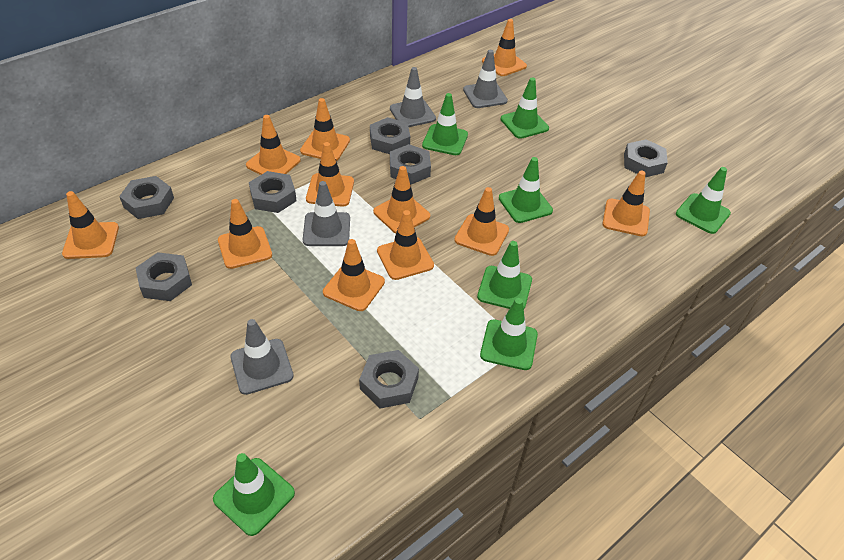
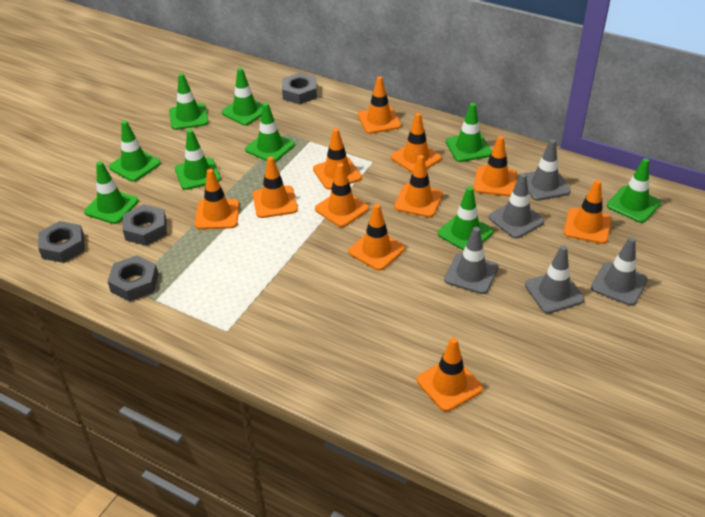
green traffic cone: 7 -> 9
grey nut: 7 -> 4
grey traffic cone: 4 -> 5

